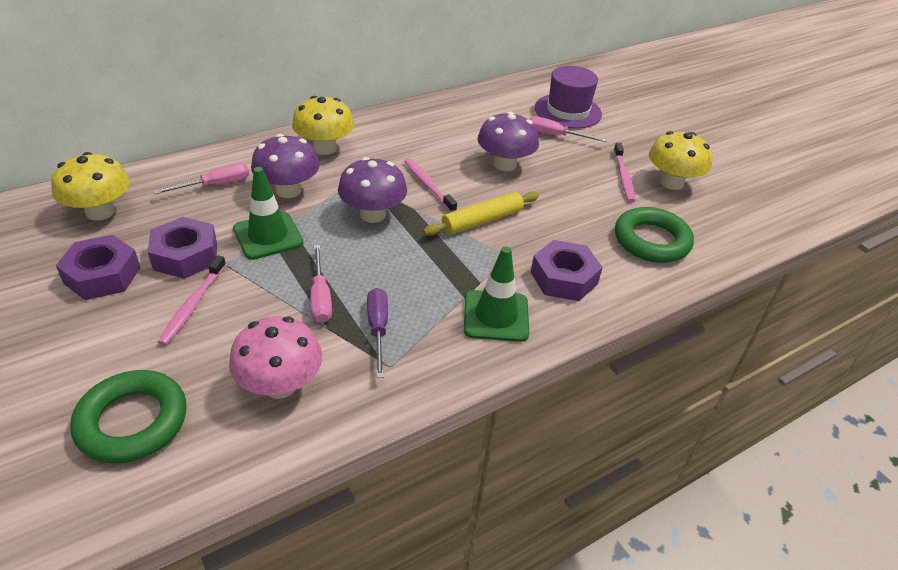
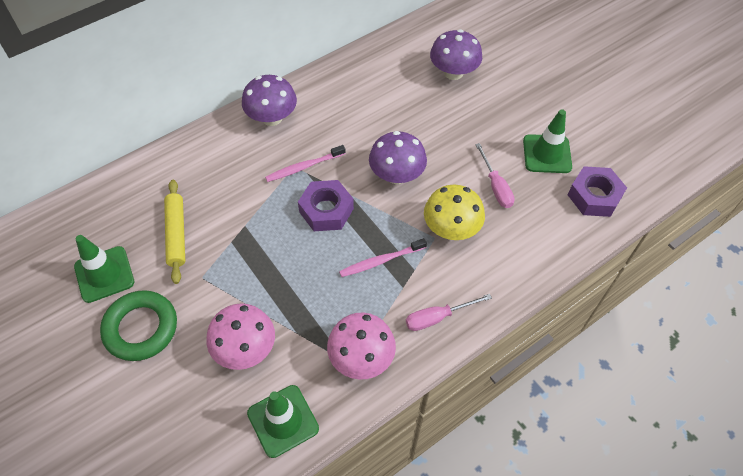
green ring: 2 -> 1
green traffic cone: 2 -> 3
pink mushroom: 1 -> 2
pink screwdriver: 3 -> 2
pink toothbrush: 3 -> 2
purple hat: 1 -> 0
purple nut: 3 -> 2
purple screwdriver: 1 -> 0
yellow mushroom: 3 -> 1

